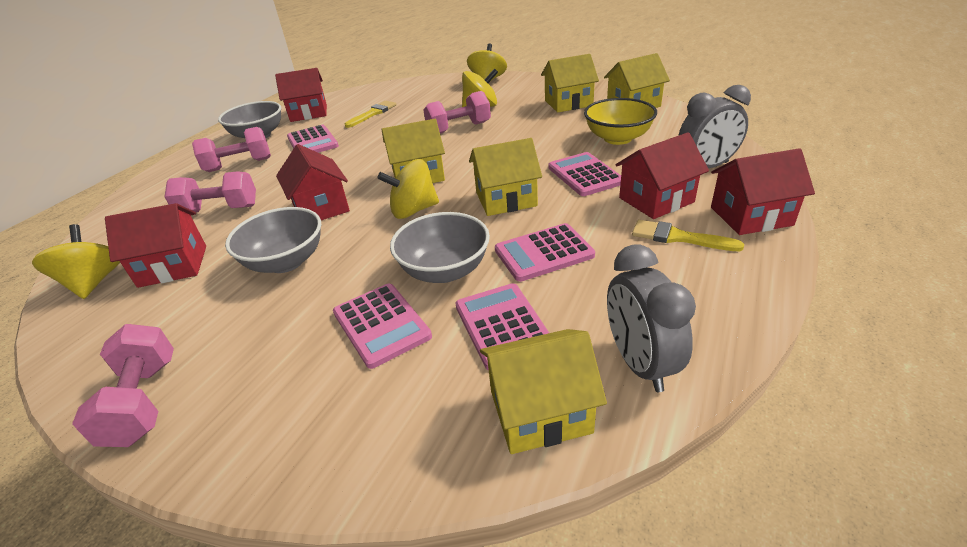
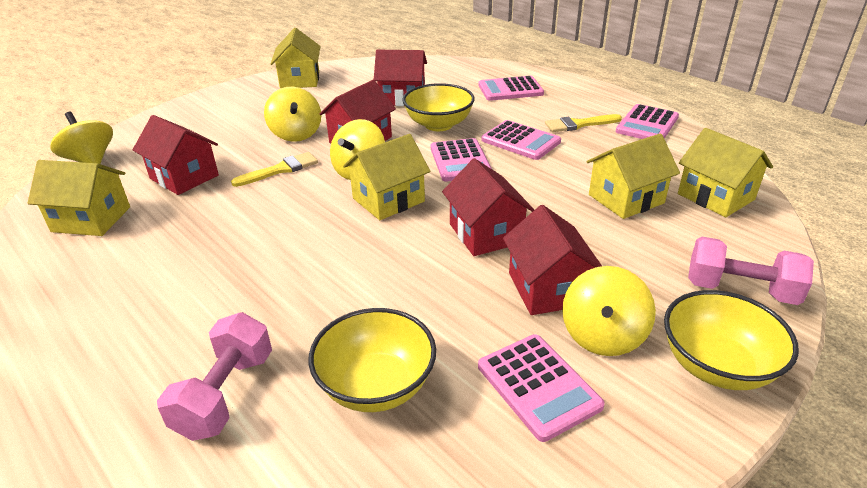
grey bowl: 3 -> 0
grey clock: 2 -> 0
pink dumbbell: 4 -> 2
yellow bowl: 1 -> 3

